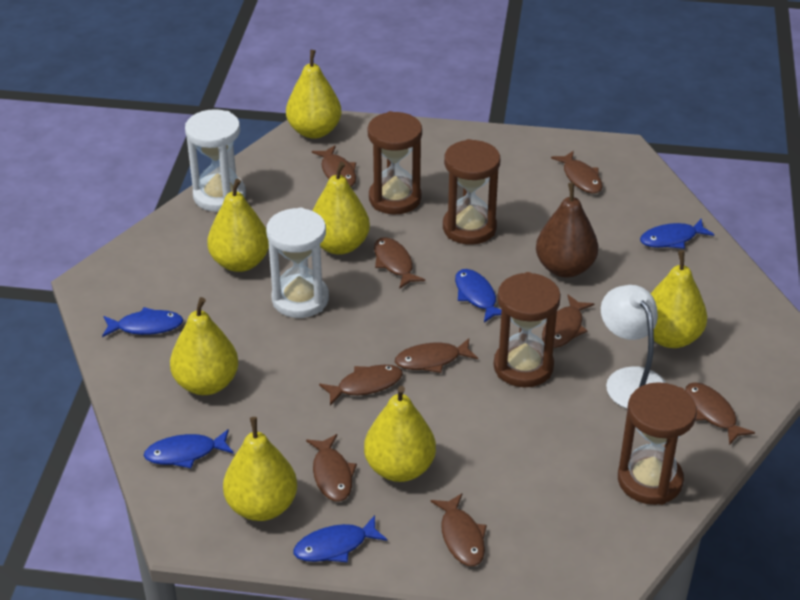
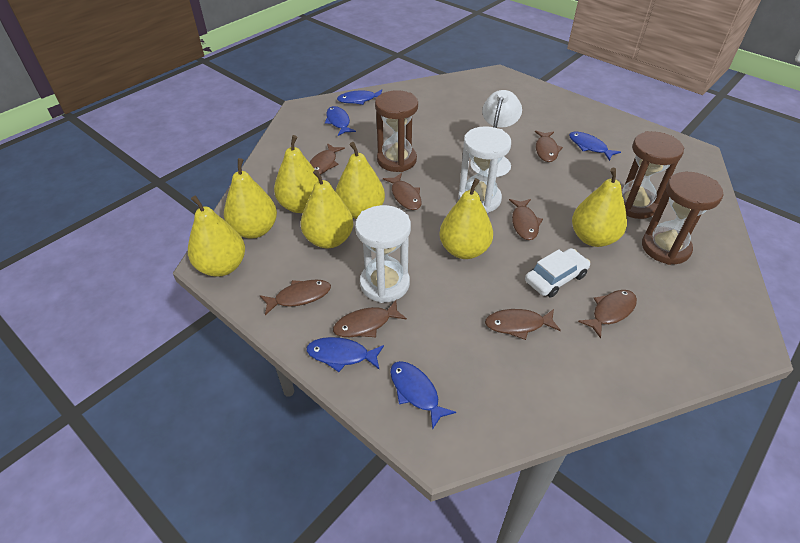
brown fish: 9 -> 8
brown hourglass: 4 -> 3
brown pear: 1 -> 0
white car: 0 -> 1

